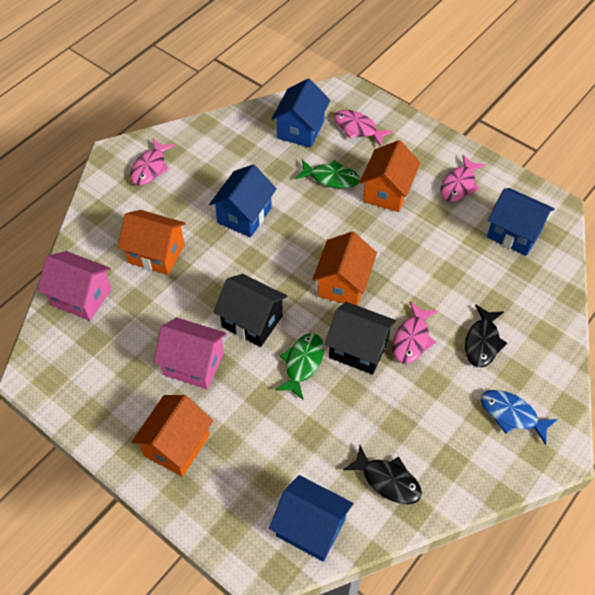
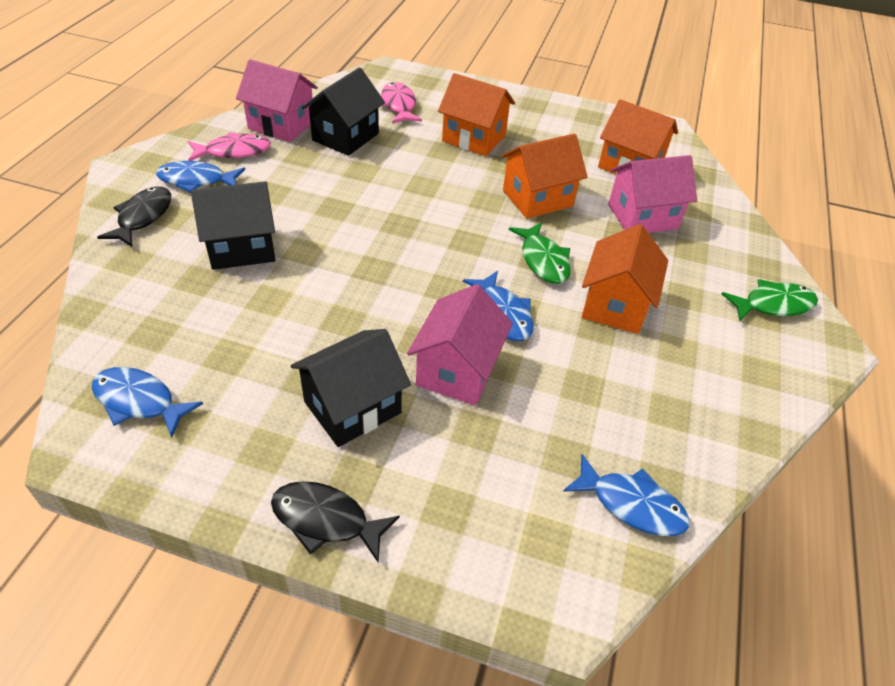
black house: 2 -> 3
blue fish: 1 -> 4
blue house: 4 -> 0
pink fish: 4 -> 2
pink house: 2 -> 3

